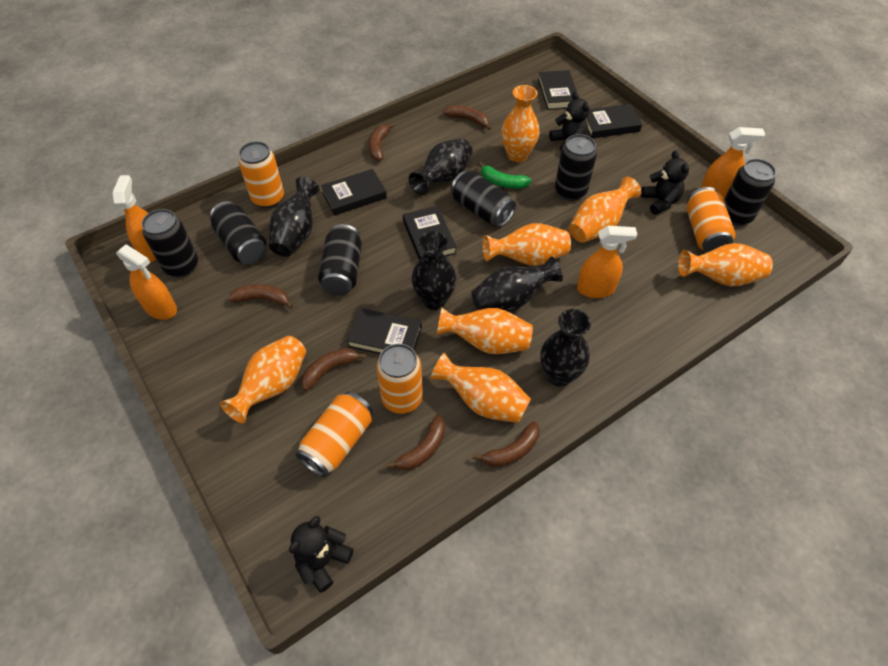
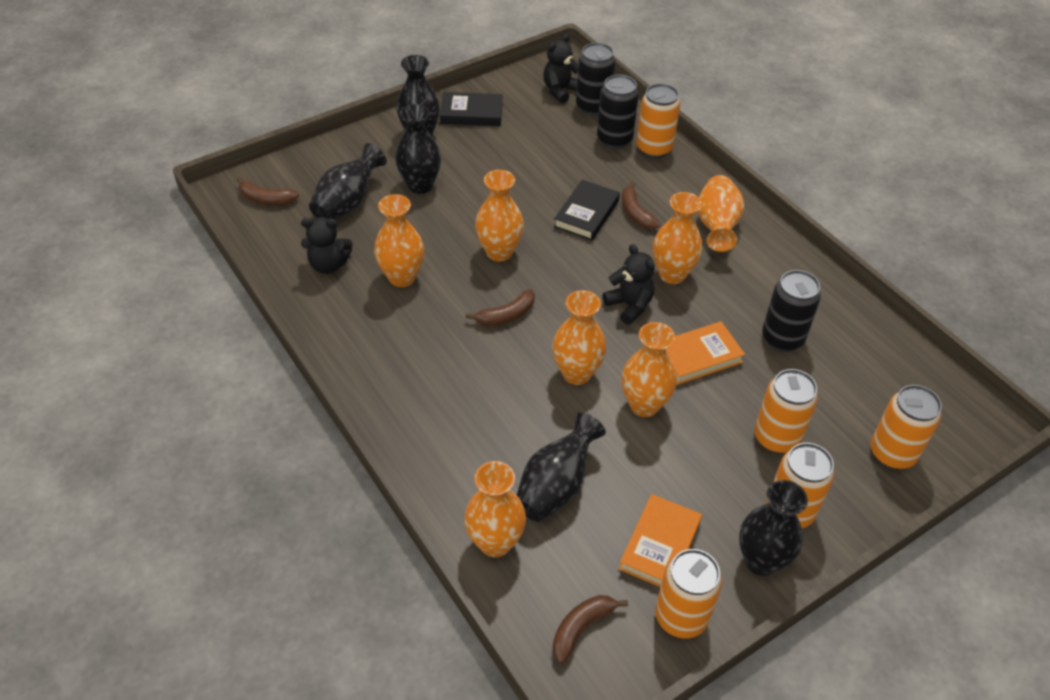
black book: 5 -> 2
black can: 6 -> 3
brown banana: 6 -> 4
green banana: 1 -> 0
orange book: 0 -> 2
orange can: 4 -> 5
orange spray bottle: 4 -> 0

